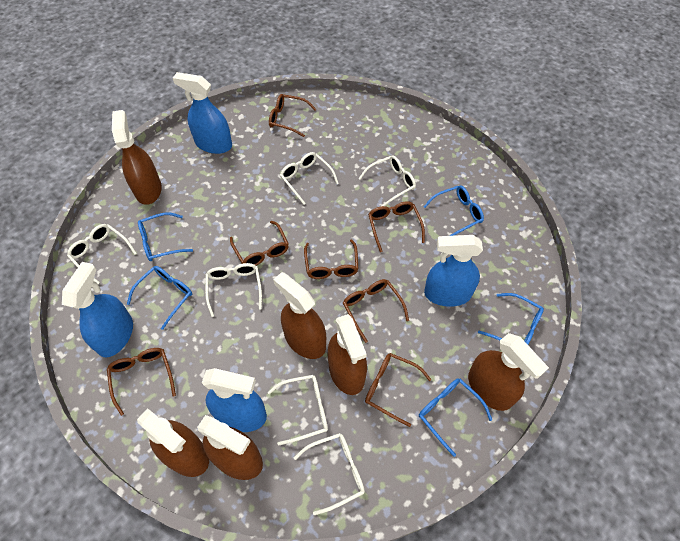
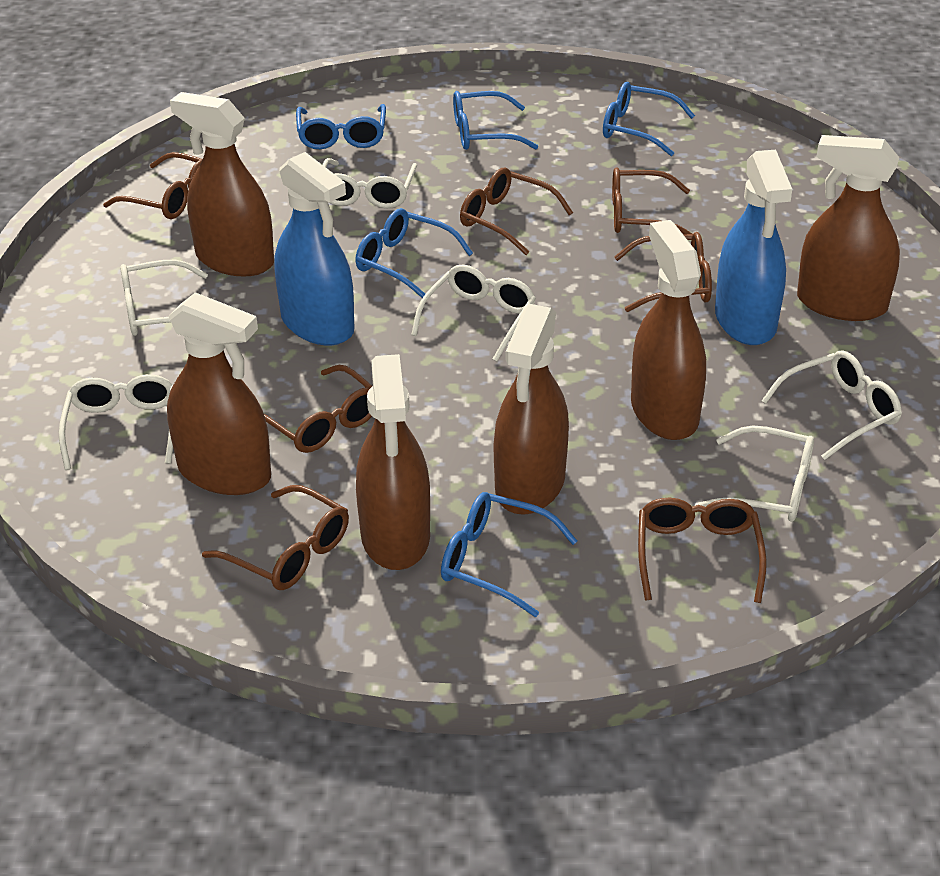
blue spray bottle: 4 -> 2

